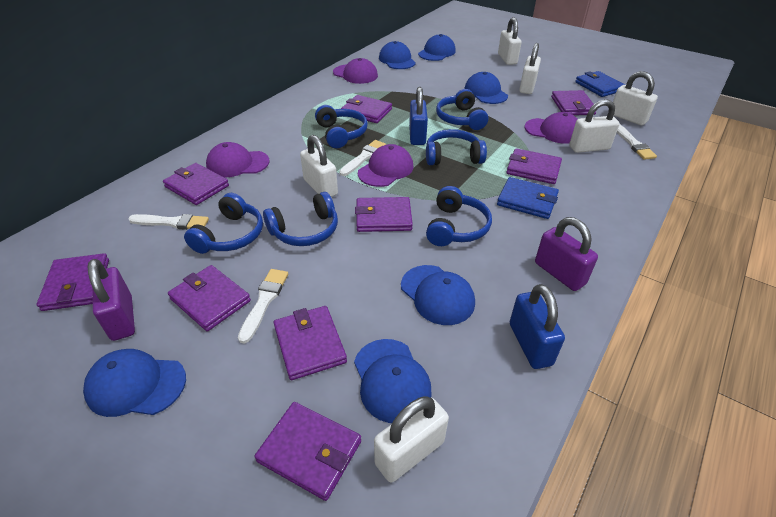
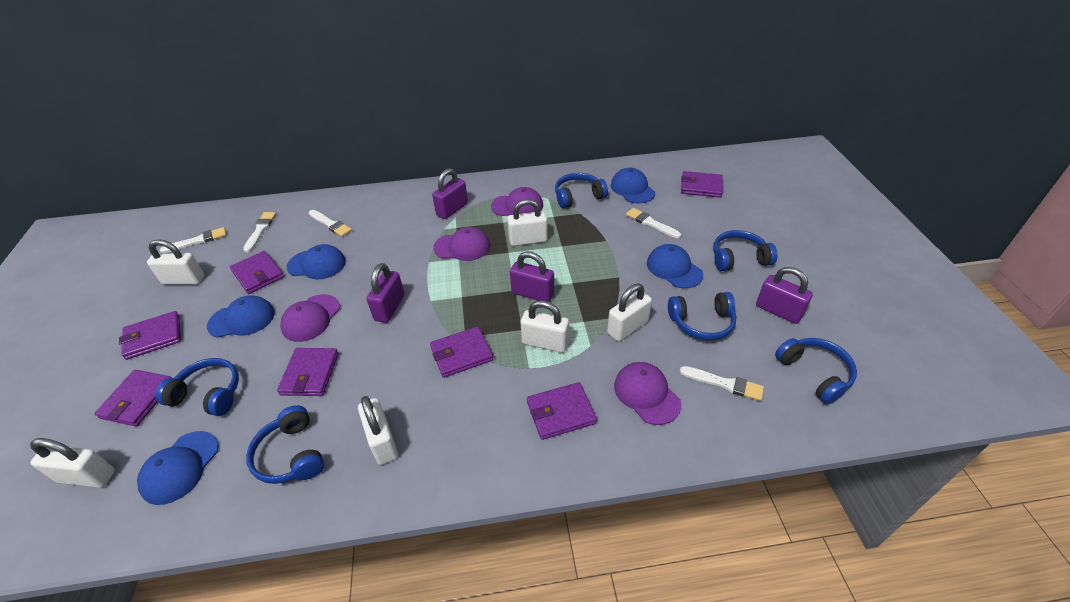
blue cap: 6 -> 5
blue padlock: 2 -> 0
blue wallet: 2 -> 0
purple padlock: 2 -> 4
purple wallet: 9 -> 7
white brush: 4 -> 5

